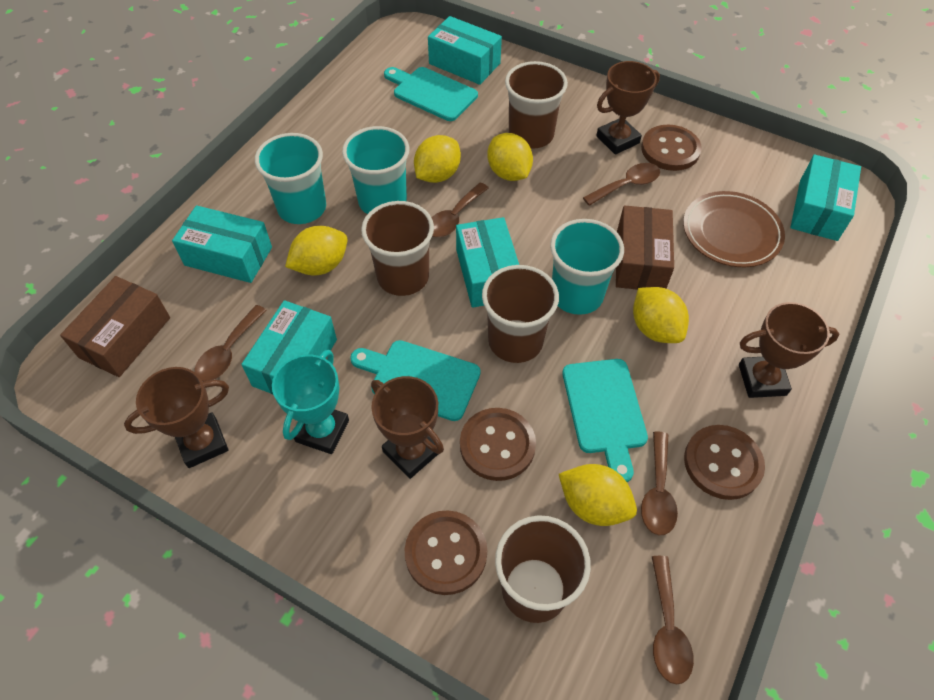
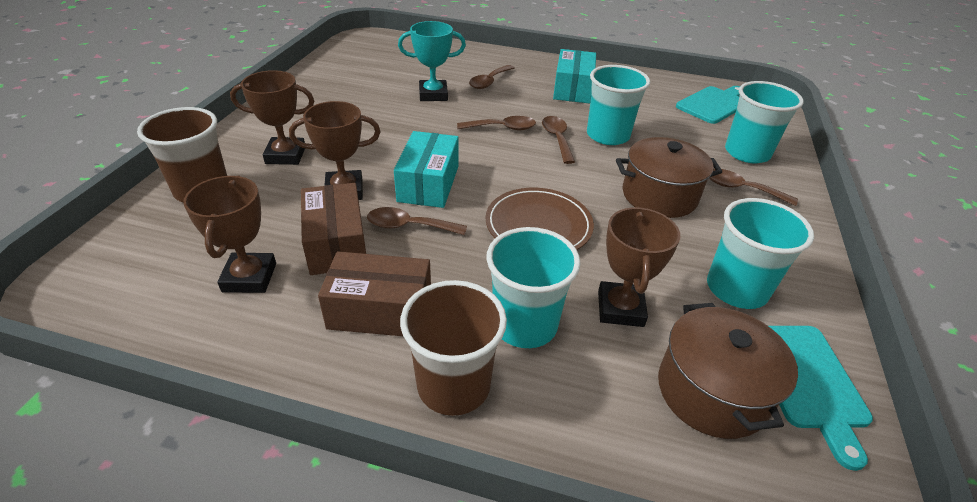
brown button: 4 -> 0
brown cup: 4 -> 2
brown pot: 0 -> 2
turquoise box: 5 -> 2
turquoise cup: 3 -> 4
turquoise cutting board: 3 -> 2
yellow lemon: 5 -> 0

